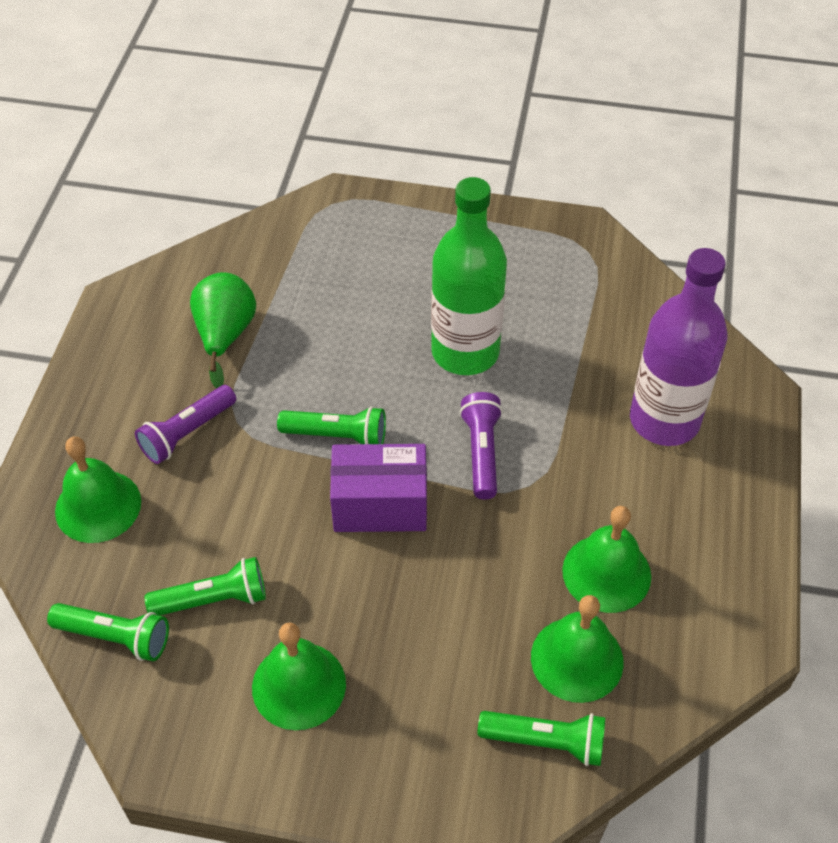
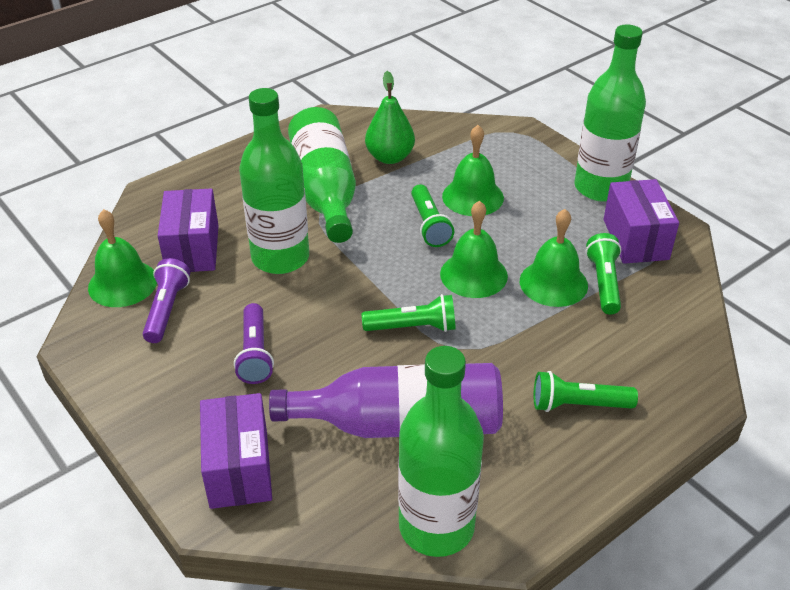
green bottle: 1 -> 4
purple box: 1 -> 3

